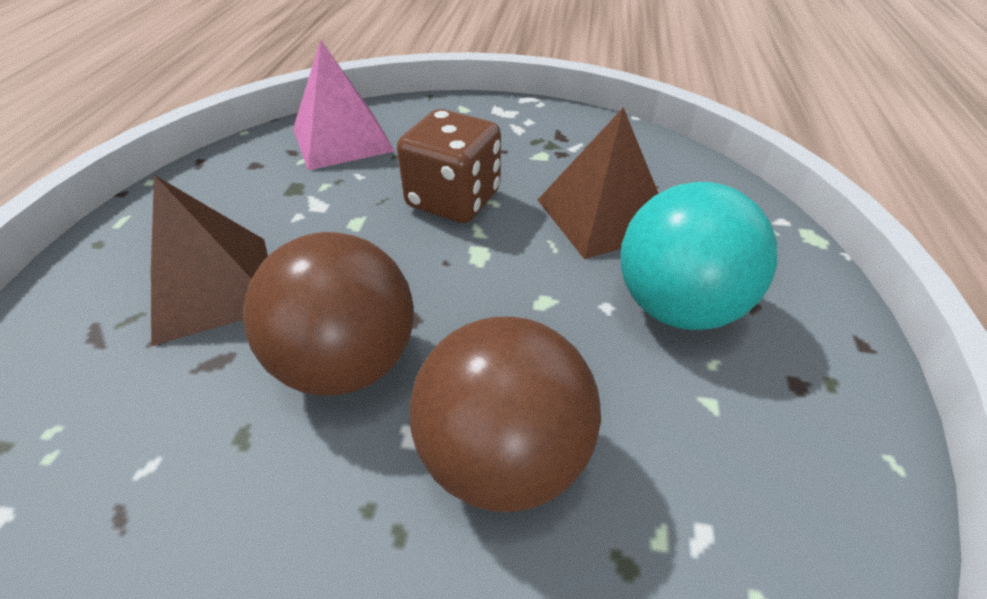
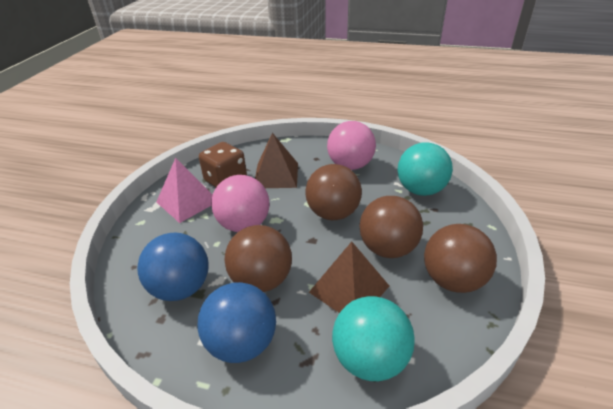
blue ball: 0 -> 2
brown ball: 2 -> 4
pink ball: 0 -> 2
turquoise ball: 1 -> 2

